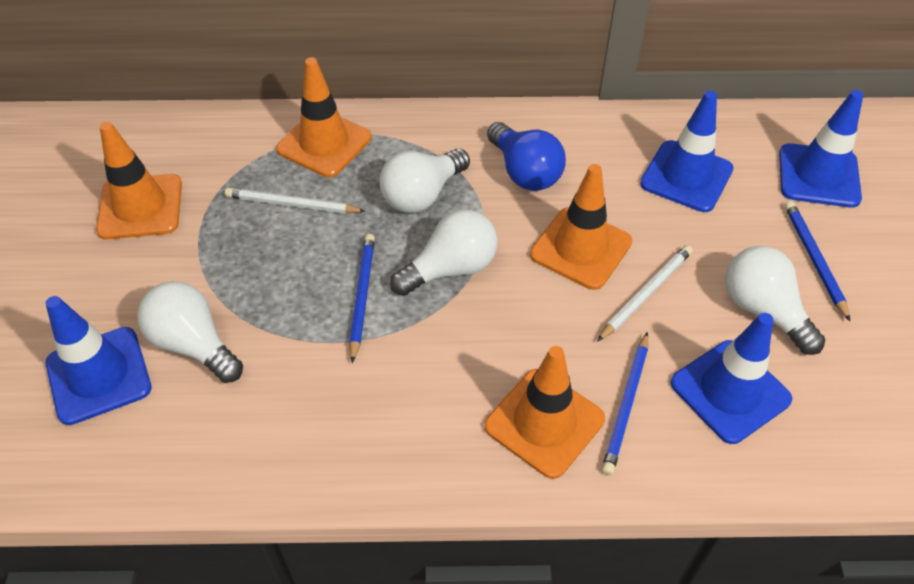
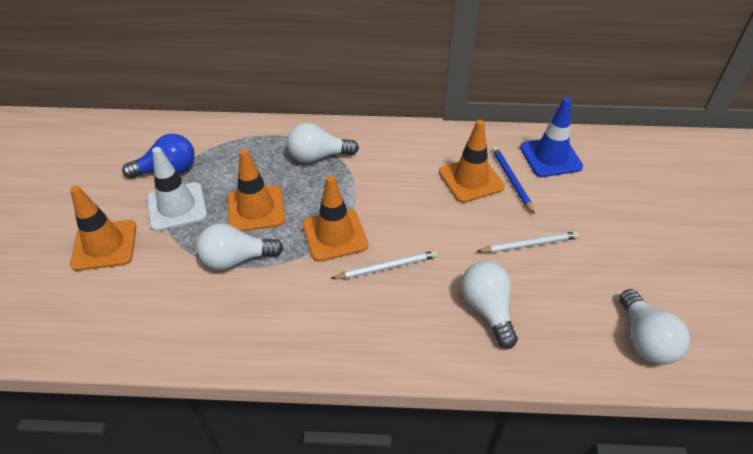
blue pencil: 3 -> 1
blue traffic cone: 4 -> 1
white traffic cone: 0 -> 1

